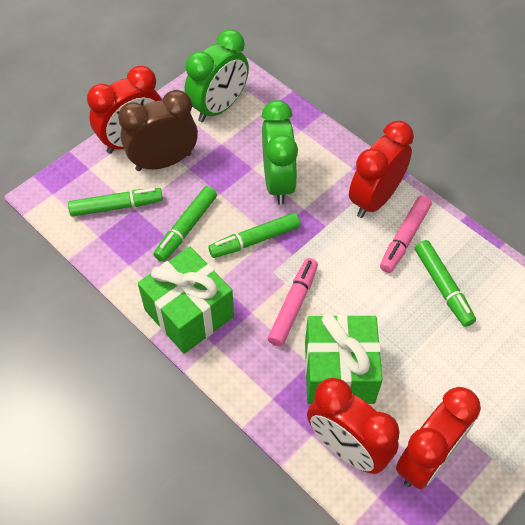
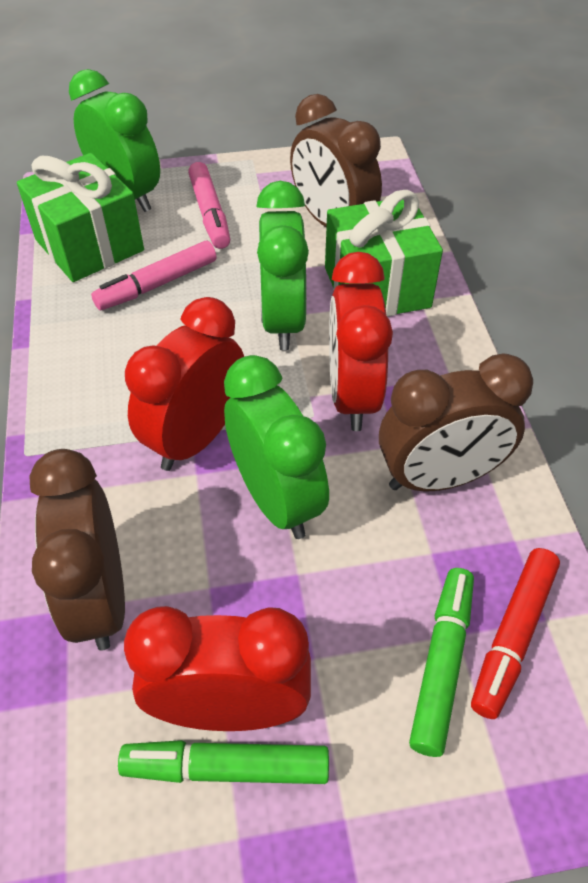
brown clock: 1 -> 3
green clock: 2 -> 3
green marker: 4 -> 2
red clock: 4 -> 3
red marker: 0 -> 1

